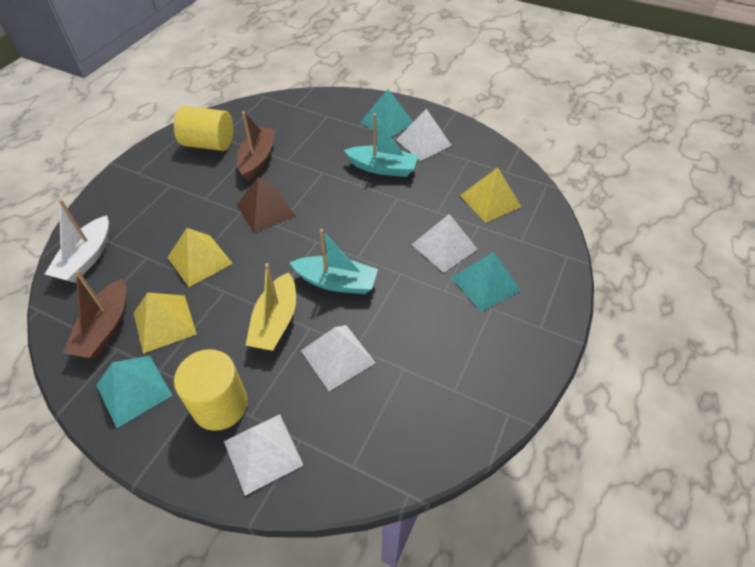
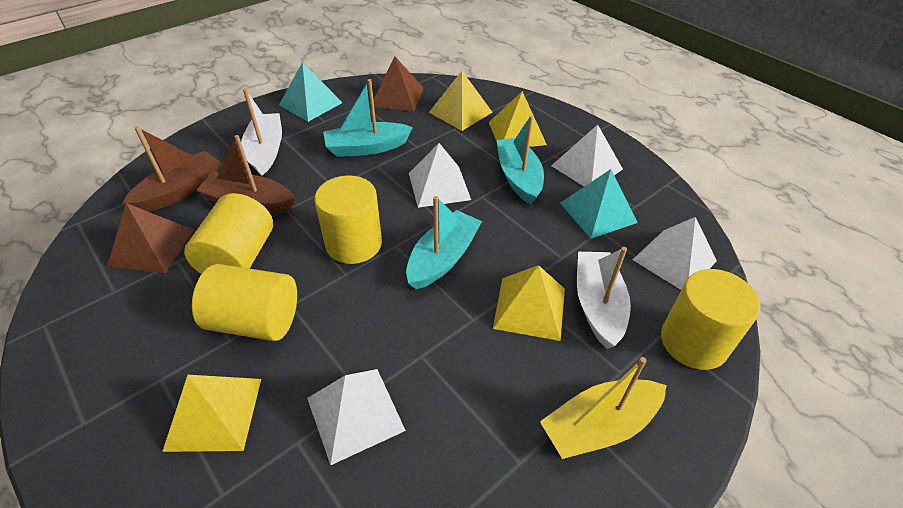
brown pyramid: 1 -> 2
turquoise boat: 2 -> 3
turquoise pyramid: 3 -> 2
white boat: 1 -> 2
yellow cylinder: 2 -> 4
yellow pyramid: 3 -> 4

